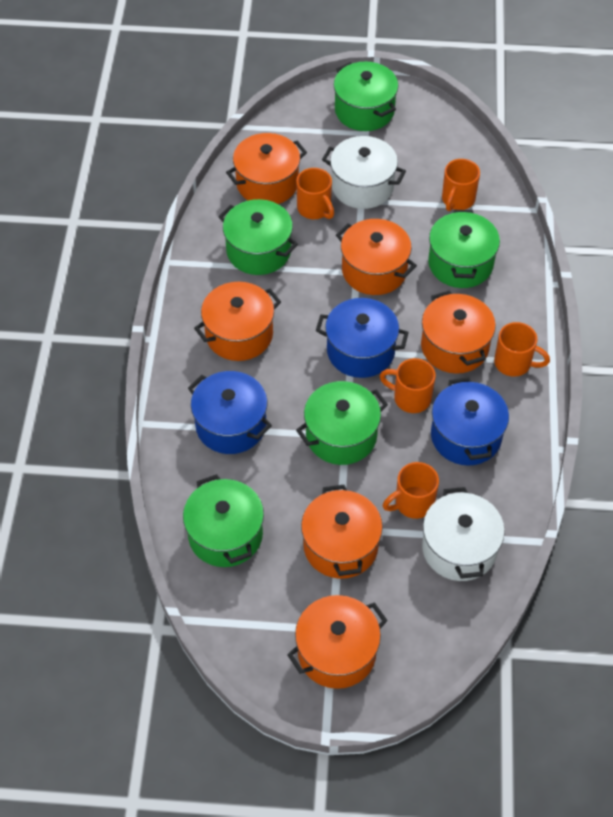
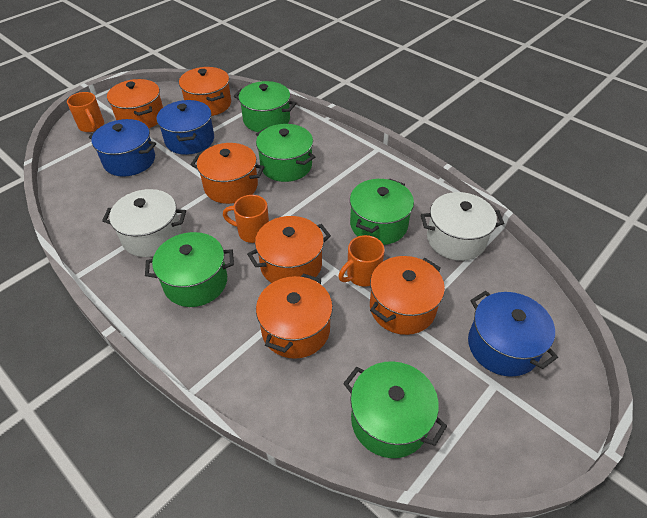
orange mug: 5 -> 3

